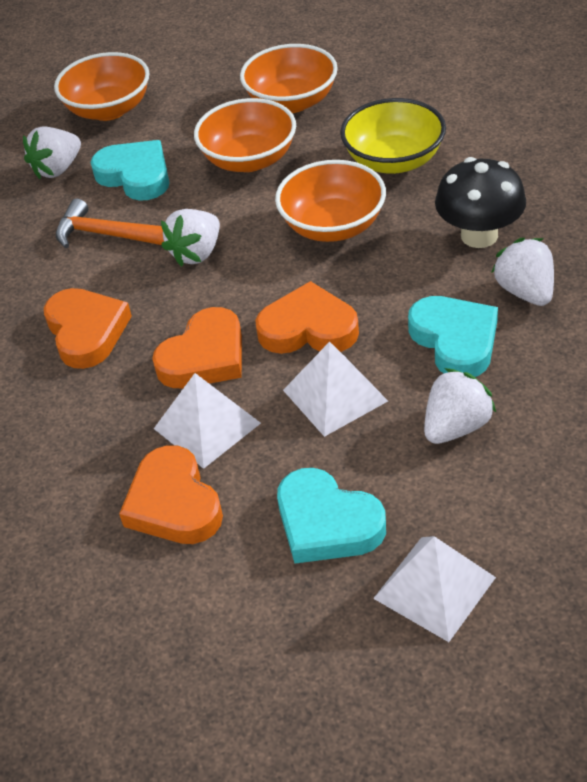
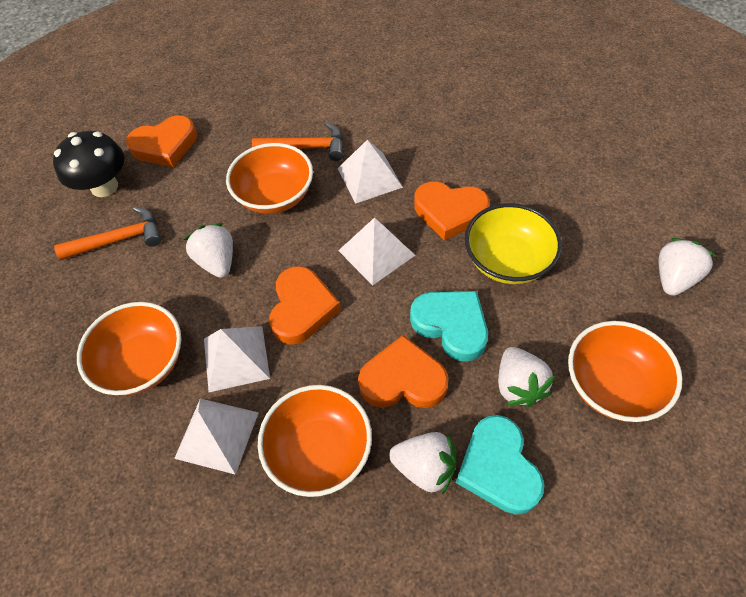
orange hammer: 1 -> 2
turquoise heart: 3 -> 2
white pyramid: 3 -> 4

